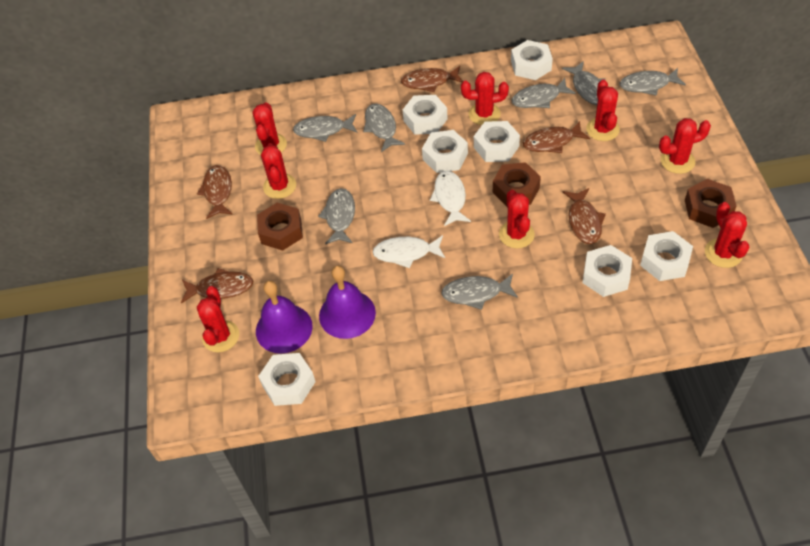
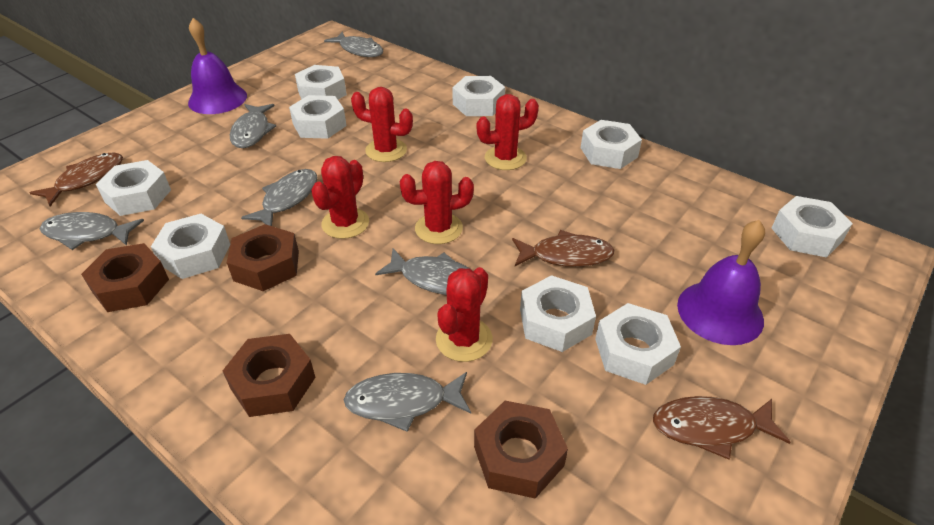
brown fish: 5 -> 3
brown nut: 3 -> 4
grey fish: 7 -> 6
red cactus: 8 -> 5
white fish: 2 -> 0
white nut: 7 -> 9

